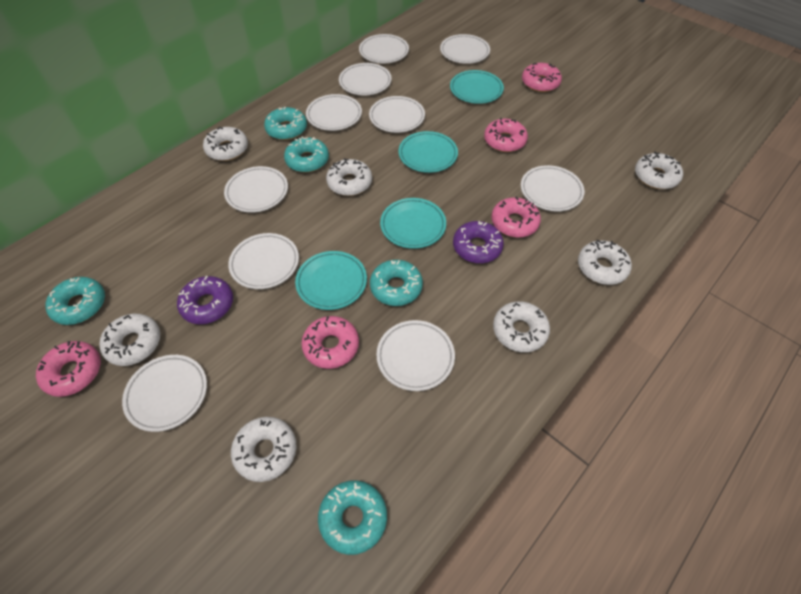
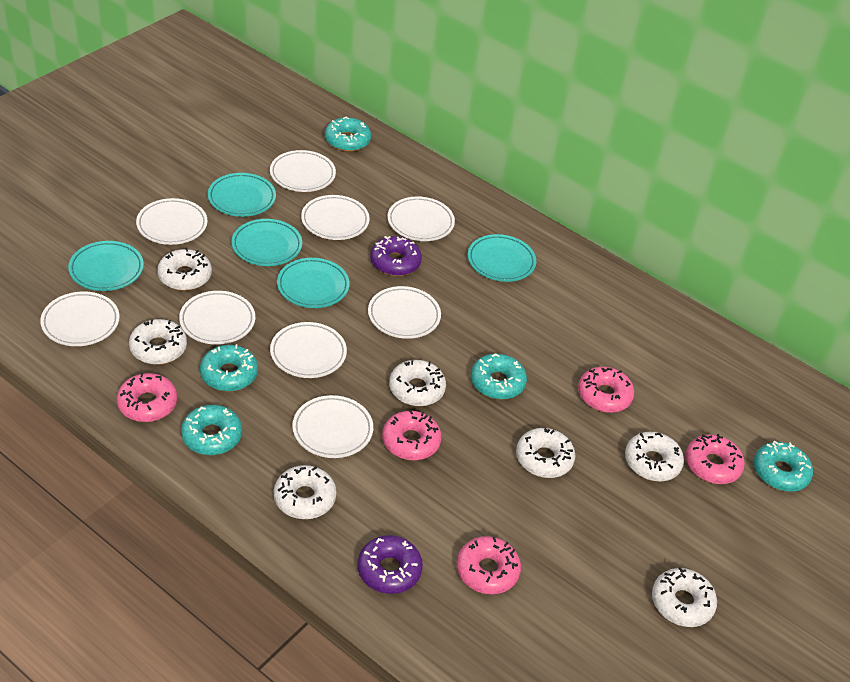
turquoise plate: 4 -> 5
white plate: 10 -> 9

